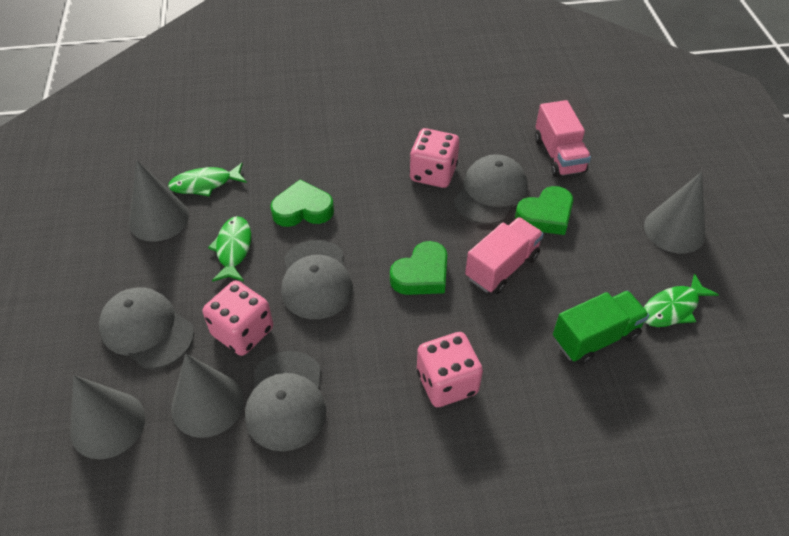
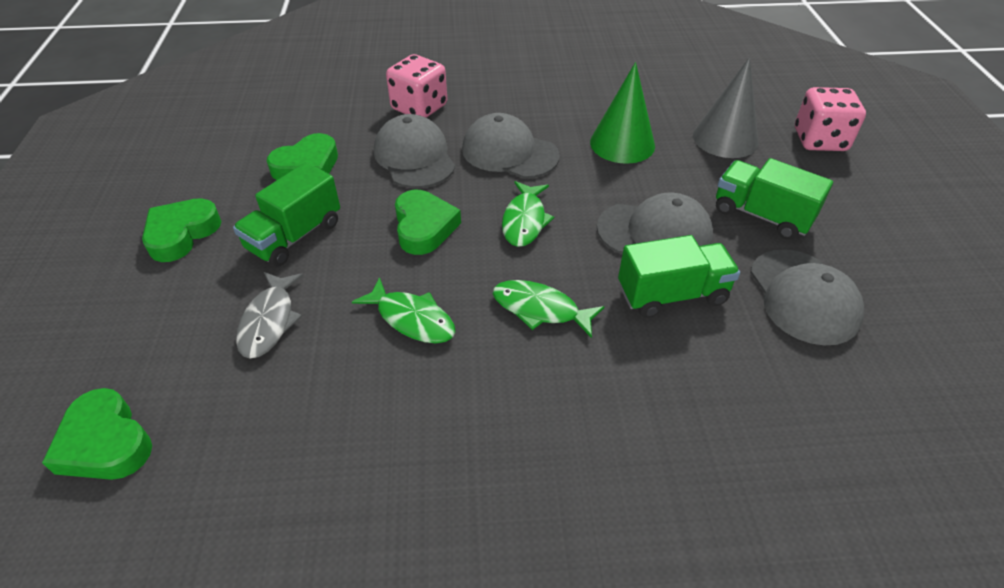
green cone: 0 -> 1
green heart: 3 -> 4
green truck: 1 -> 3
grey cone: 4 -> 1
grey fish: 0 -> 1
pink dice: 3 -> 2
pink truck: 2 -> 0

